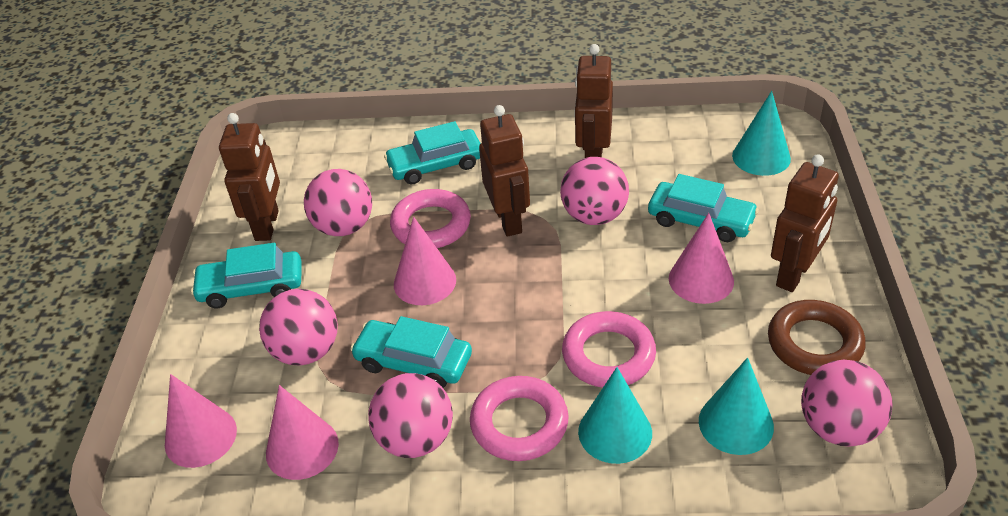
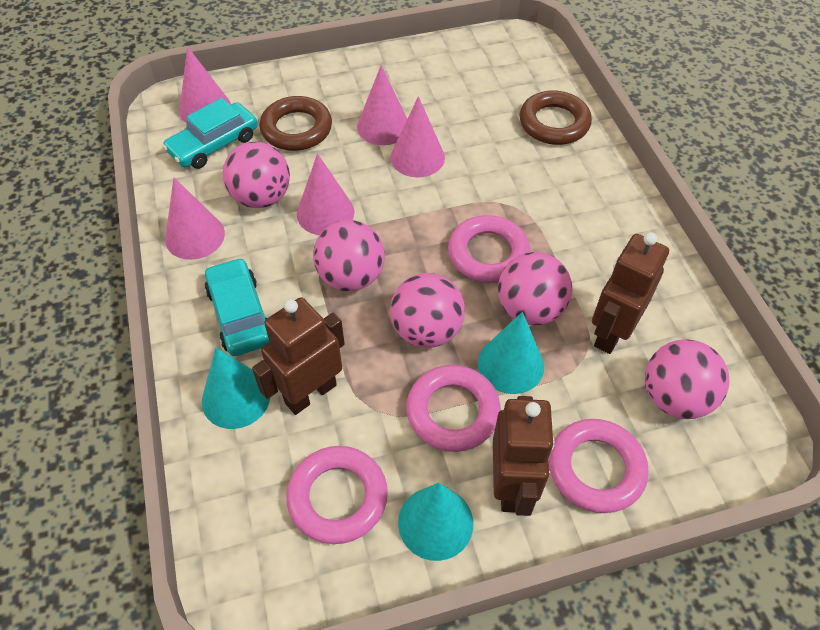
brown ring: 1 -> 2
brown robot: 4 -> 3
pink cone: 4 -> 5
pink ring: 3 -> 4
turquoise car: 4 -> 2

